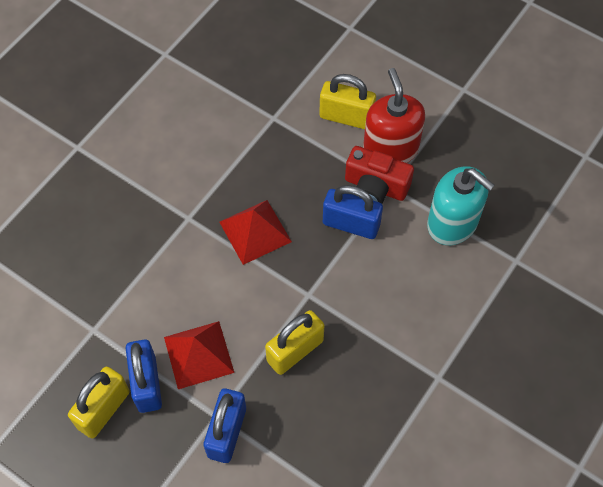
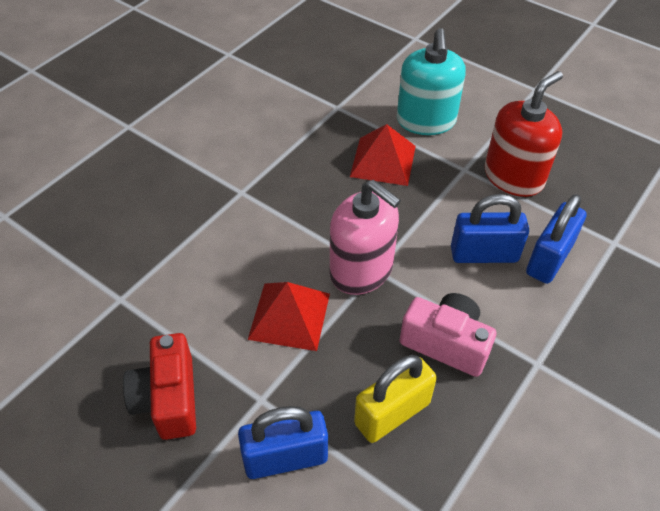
pink camera: 0 -> 1
pink soap dispenser: 0 -> 1
yellow padlock: 3 -> 1

